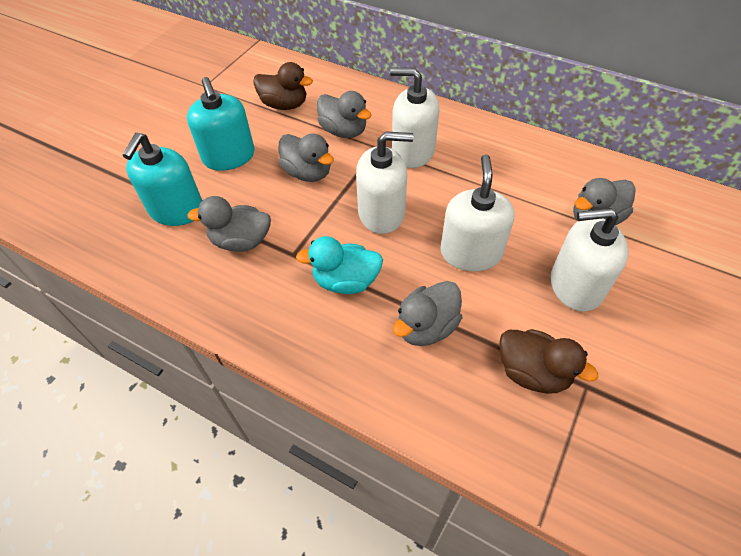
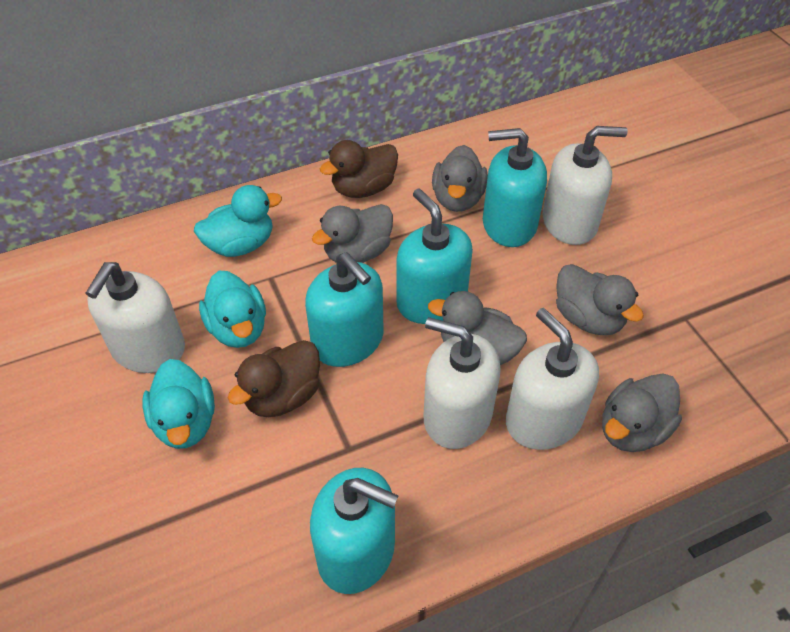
turquoise duck: 1 -> 3
turquoise soap dispenser: 2 -> 4

